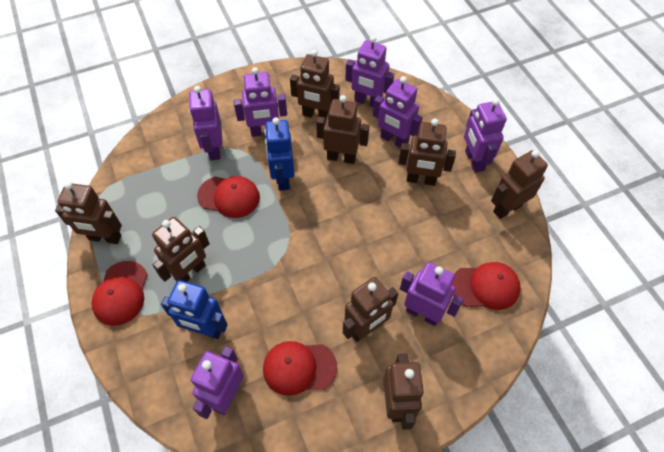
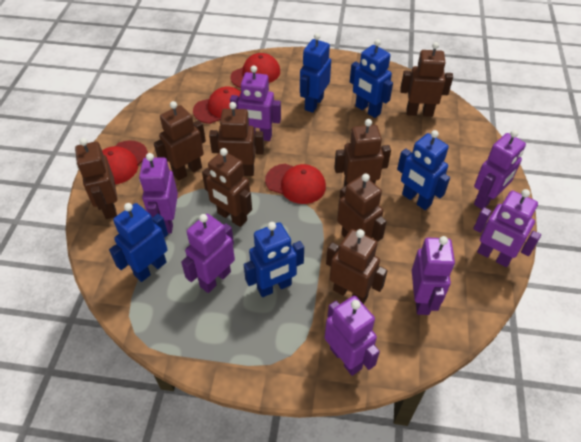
blue robot: 2 -> 5

